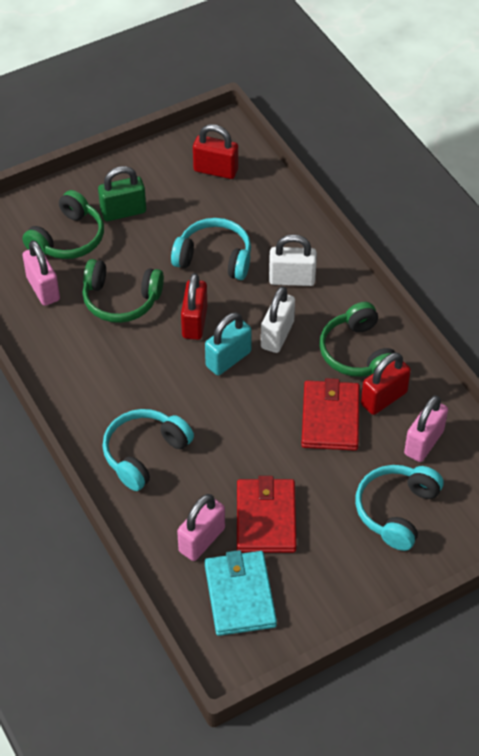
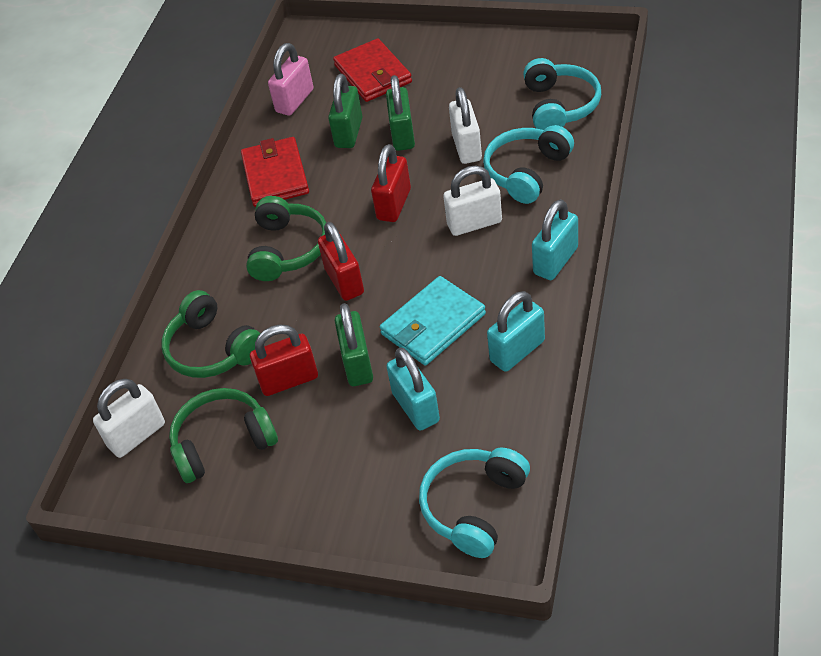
green padlock: 1 -> 3
pink padlock: 3 -> 1
turquoise padlock: 1 -> 3
white padlock: 2 -> 3

